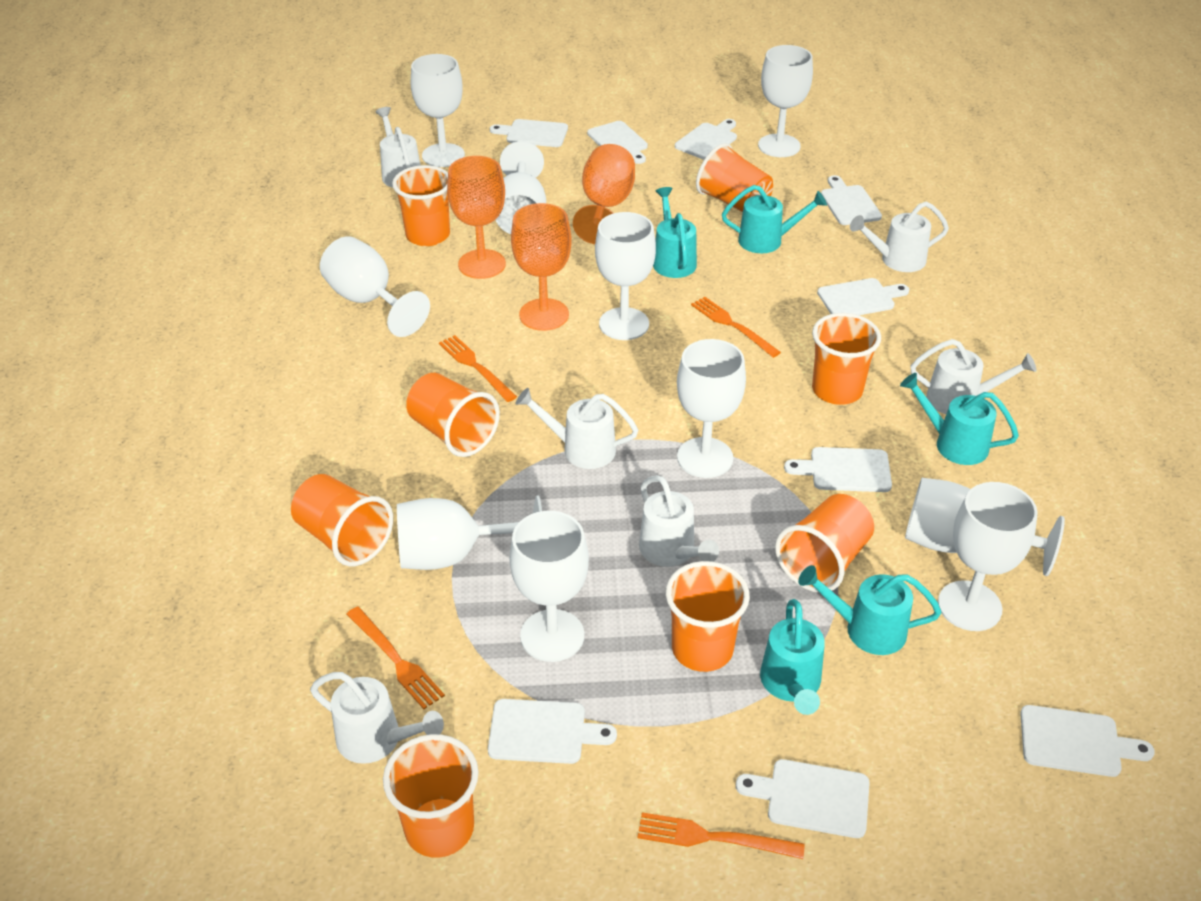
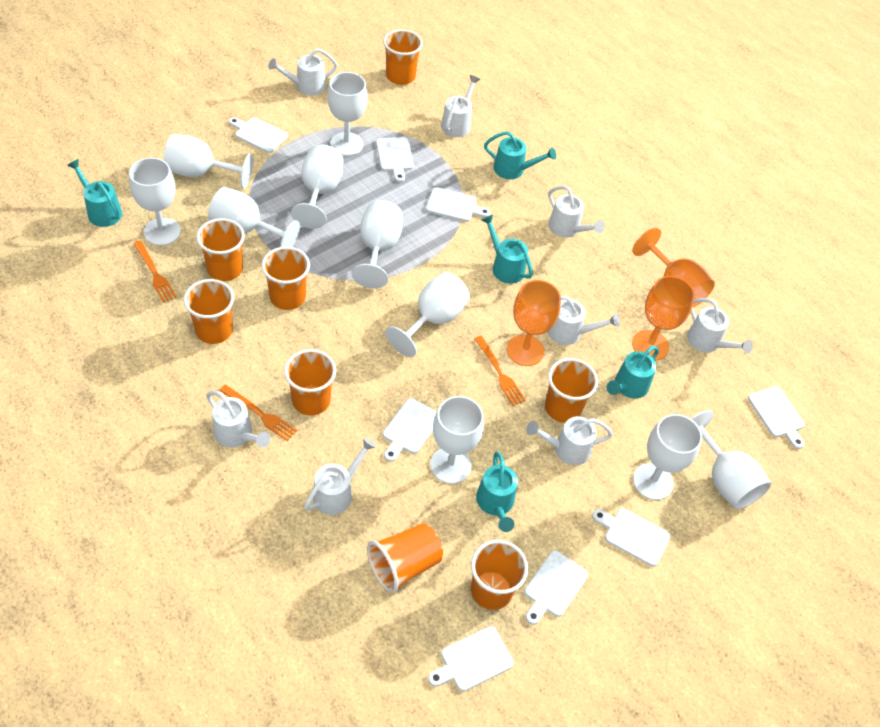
orange fork: 4 -> 3
white cutting board: 9 -> 8
white watering can: 6 -> 8

